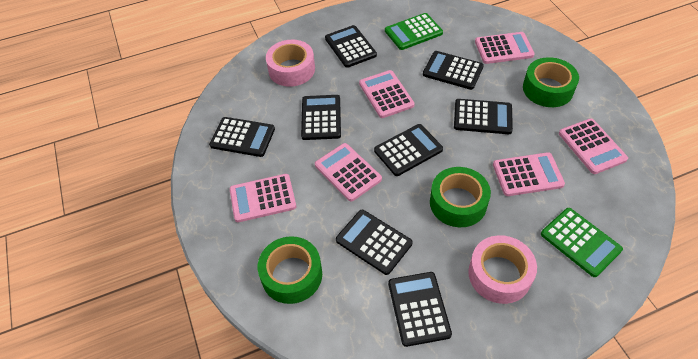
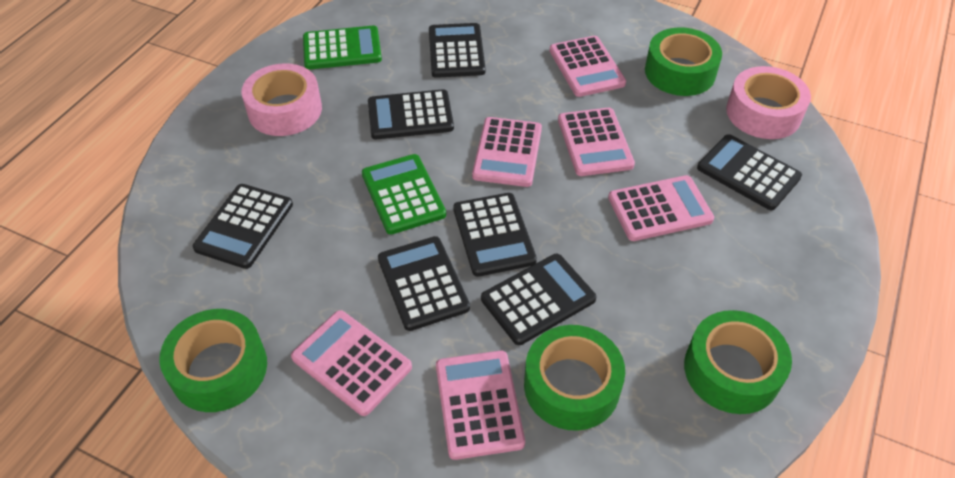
black calculator: 8 -> 7
green tape: 3 -> 4

